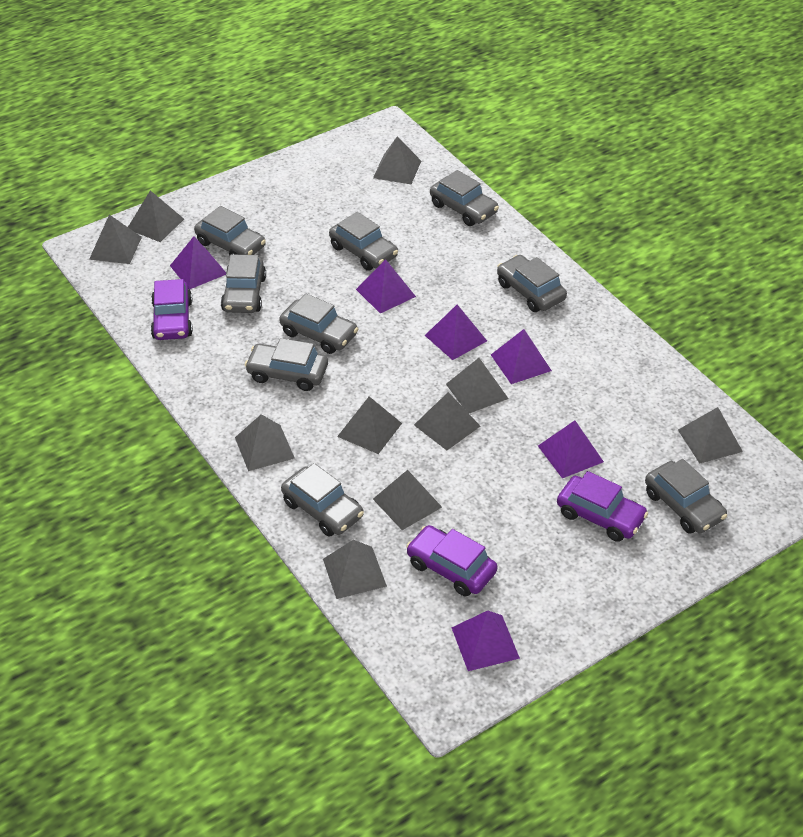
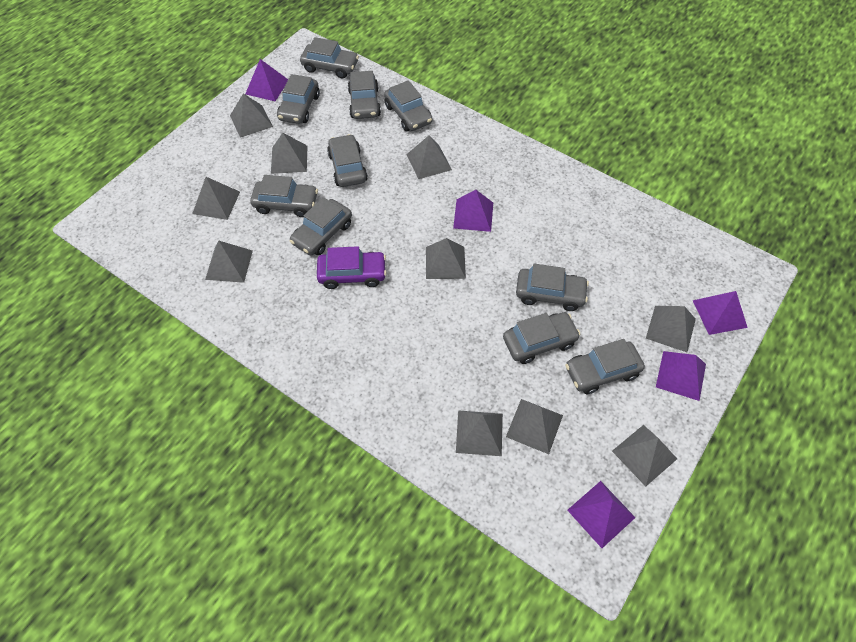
grey car: 9 -> 10
purple car: 3 -> 1
purple pyramid: 6 -> 5

